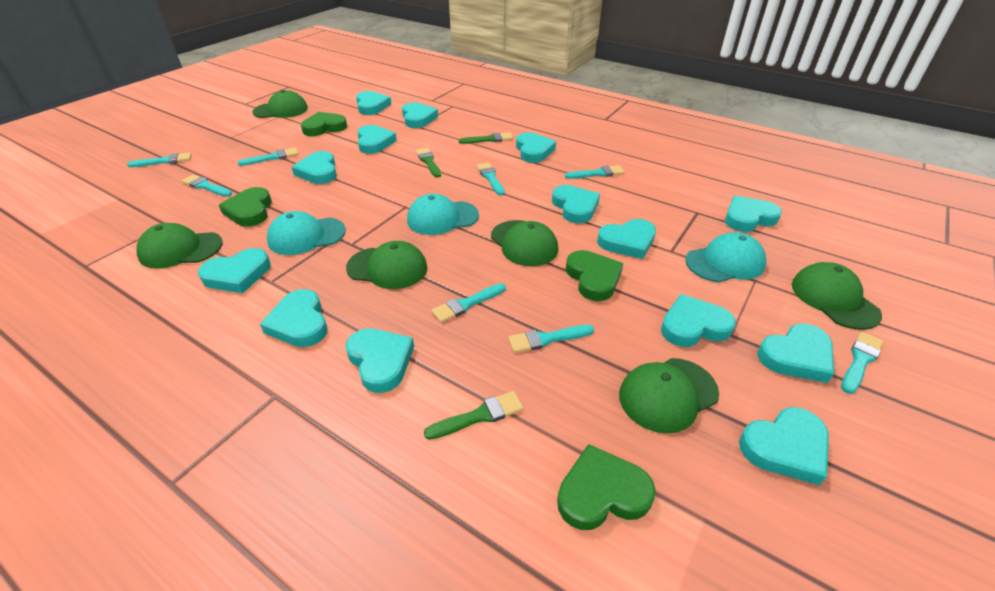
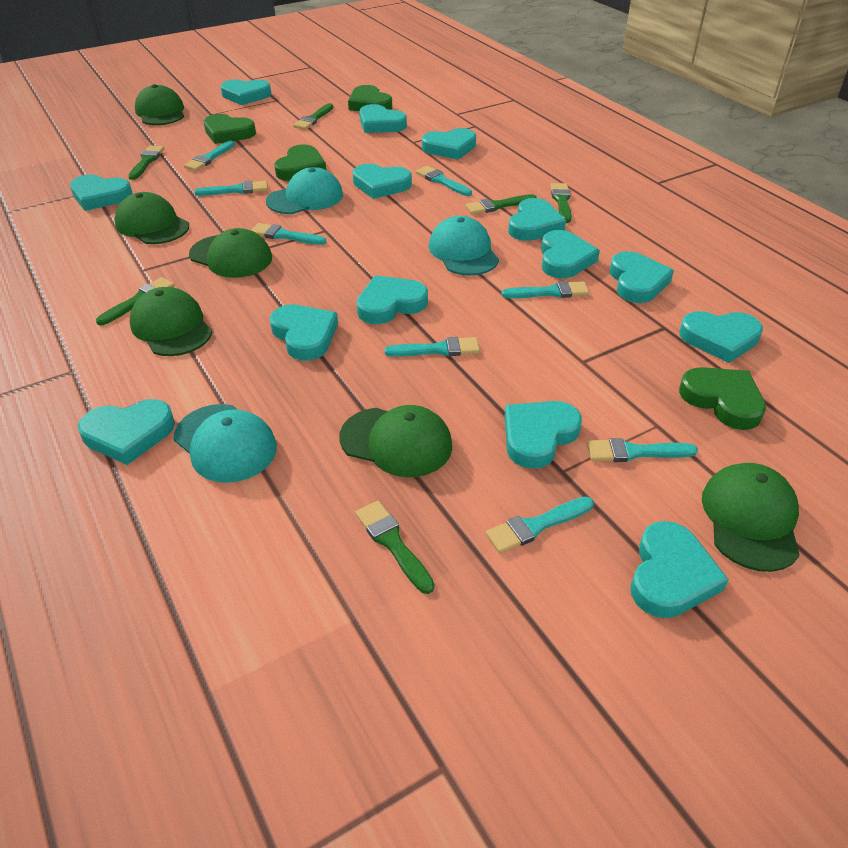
green brush: 3 -> 6

